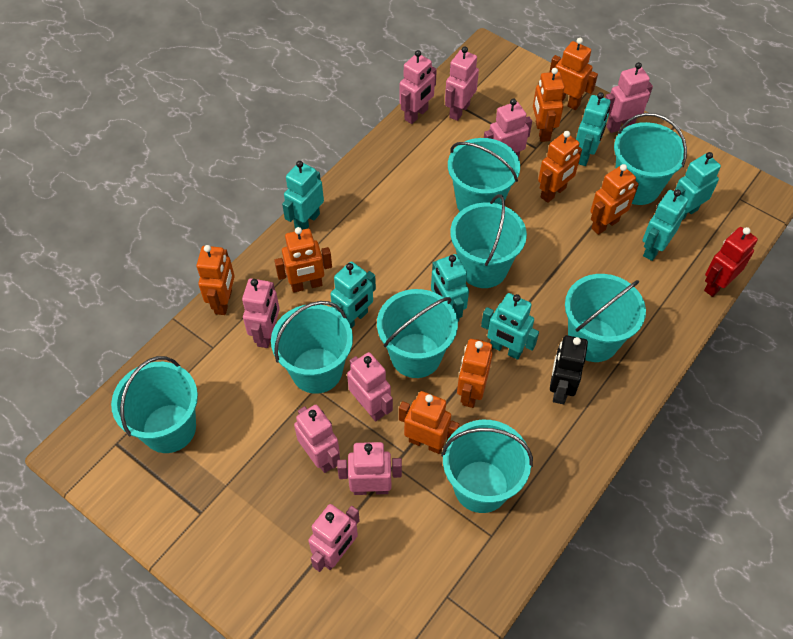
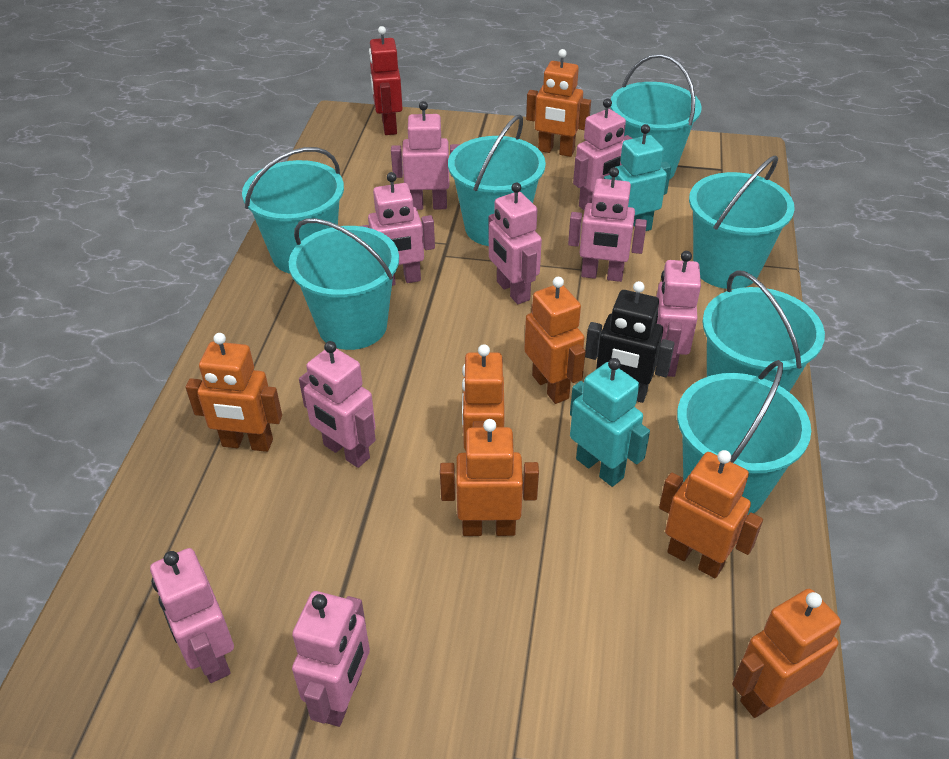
orange robot: 8 -> 7
turquoise bucket: 8 -> 7
turquoise robot: 7 -> 2

